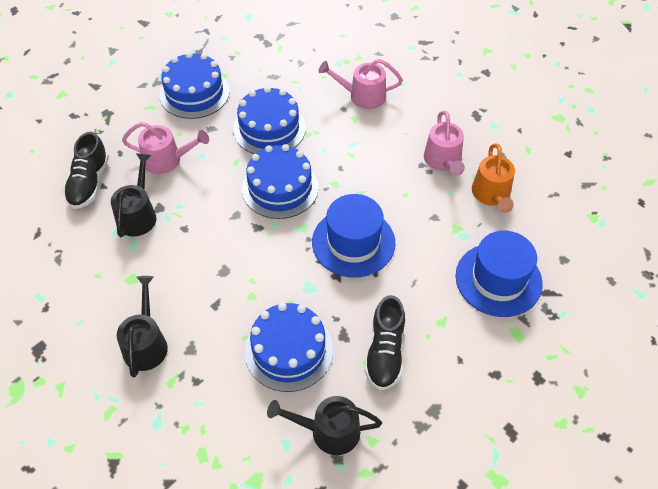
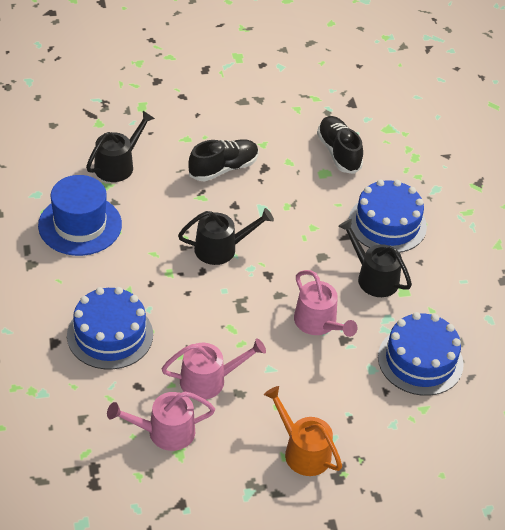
blue cake: 4 -> 3
blue hat: 2 -> 1

